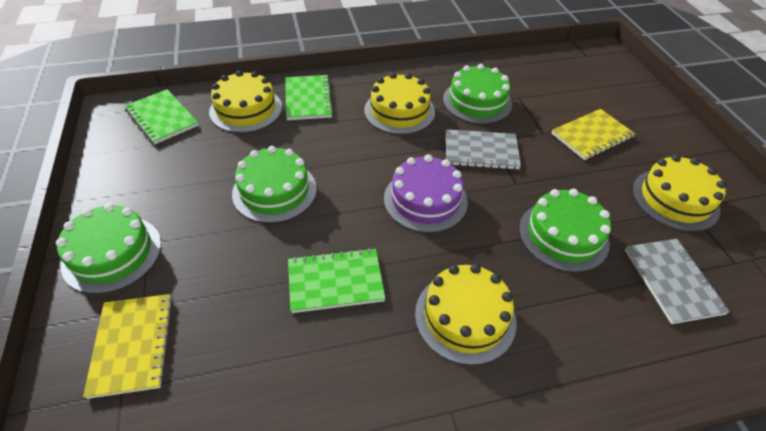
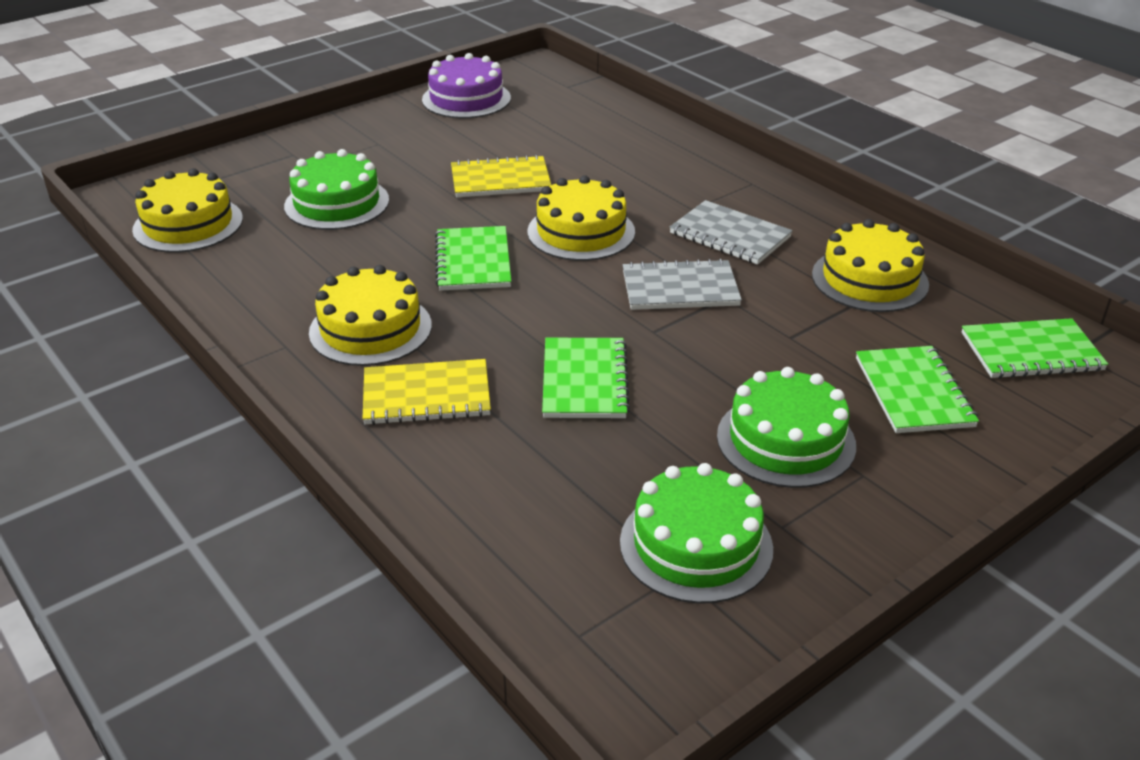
green cake: 4 -> 3
green notebook: 3 -> 4

